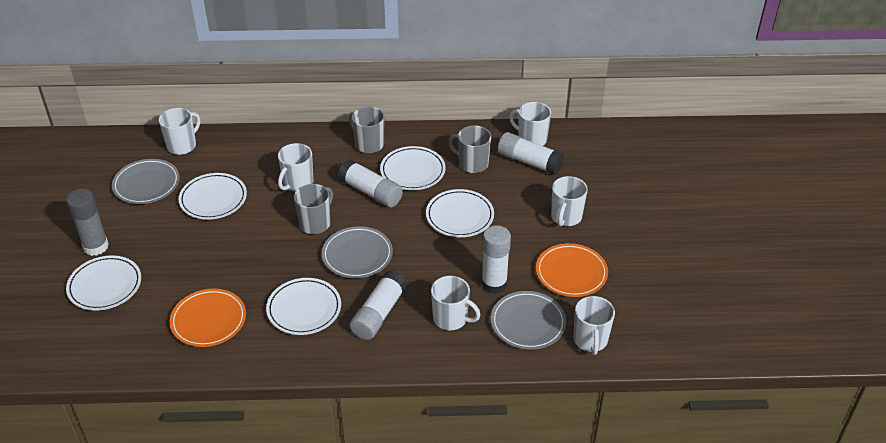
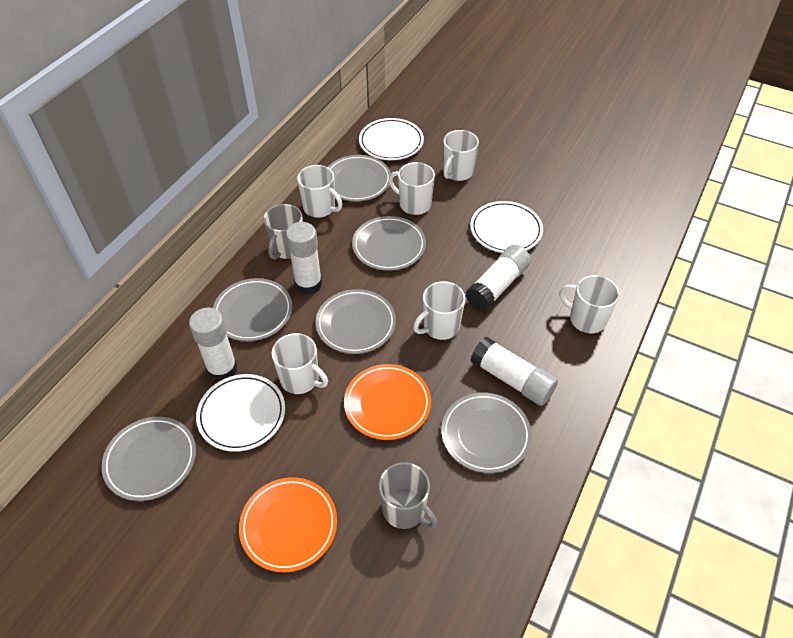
grey glue stick: 1 -> 0
grey mug: 3 -> 2
grey plate: 3 -> 6
white plate: 5 -> 3

